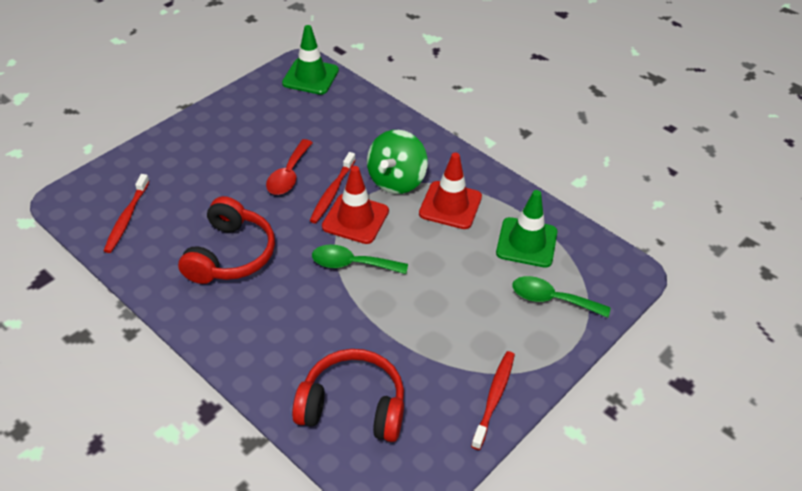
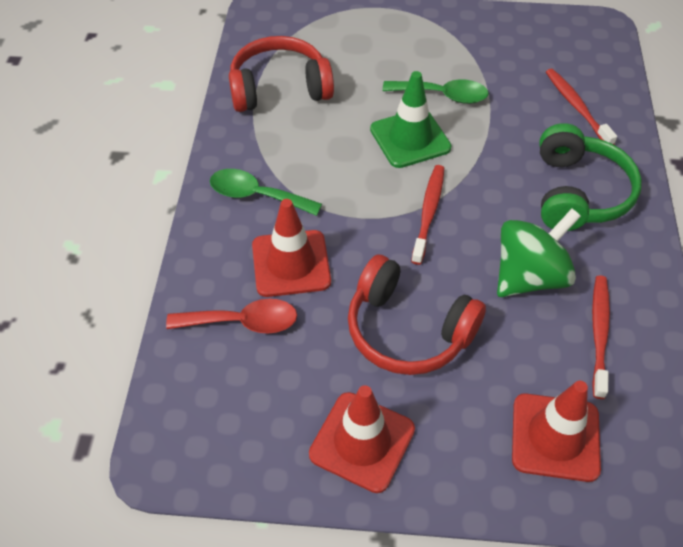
green headphones: 0 -> 1
green traffic cone: 2 -> 1
red traffic cone: 2 -> 3

